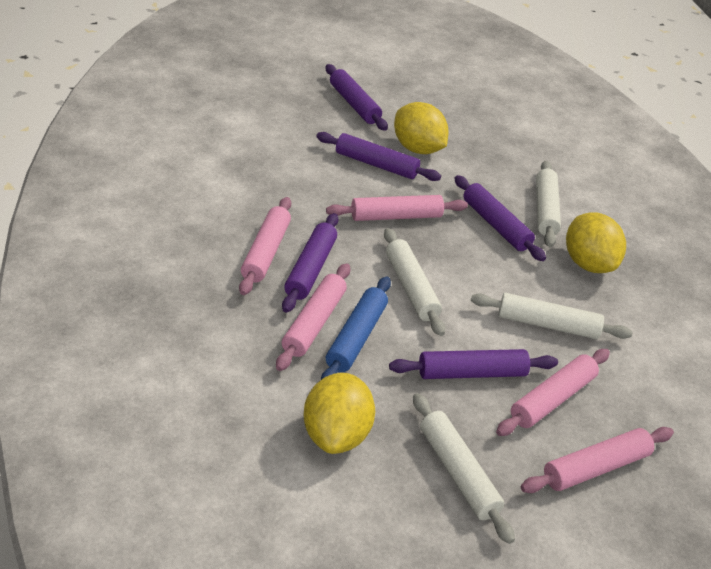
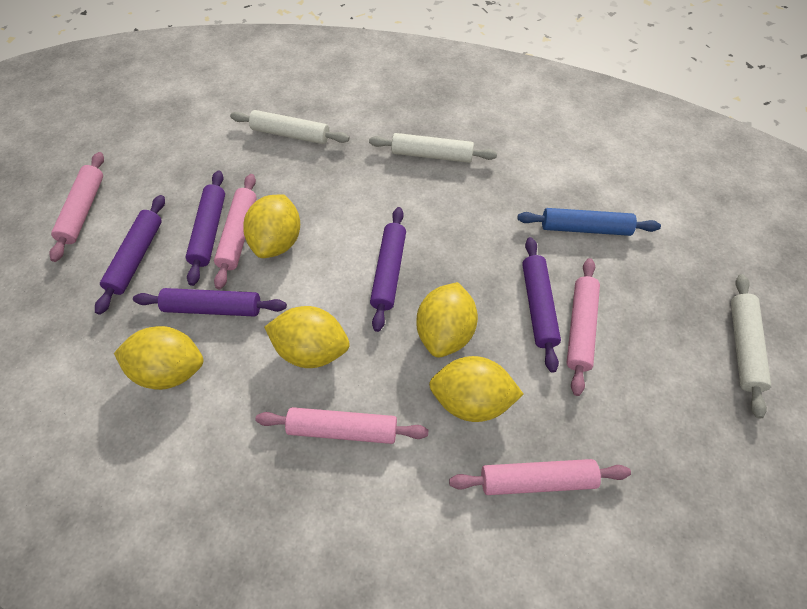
white rolling pin: 4 -> 3
yellow lemon: 3 -> 5

